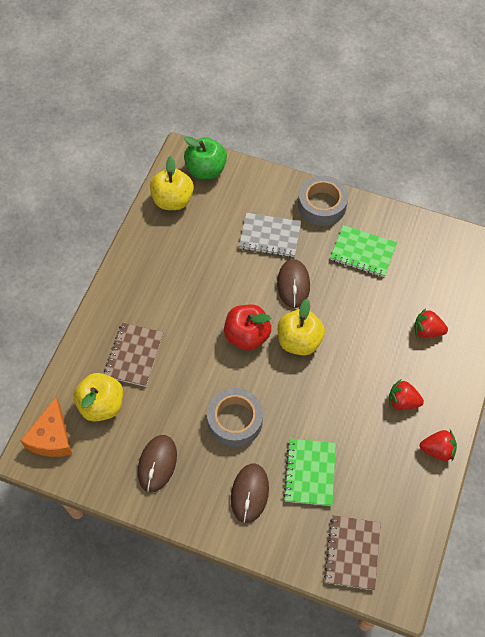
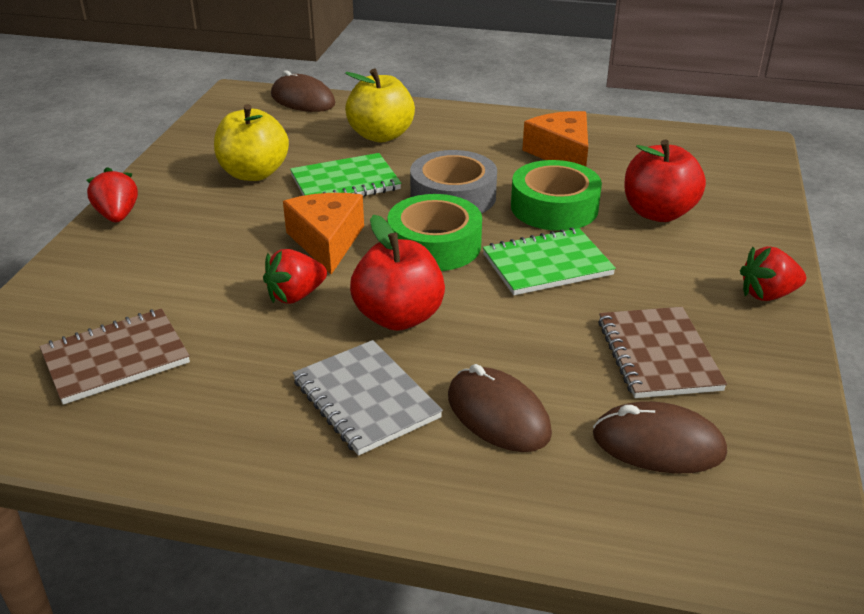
green apple: 1 -> 0
green tape: 0 -> 2
grey tape: 2 -> 1
orange cheese: 1 -> 2
red apple: 1 -> 2
yellow apple: 3 -> 2

